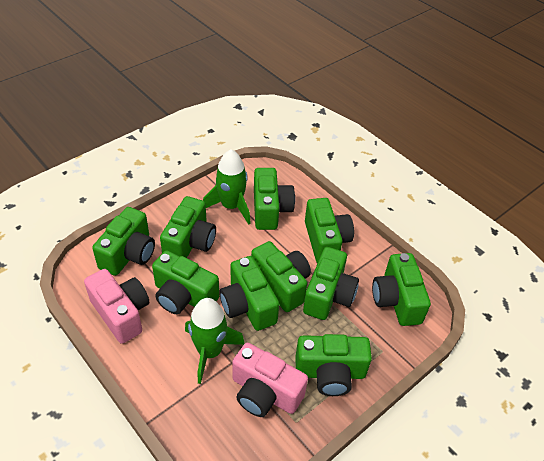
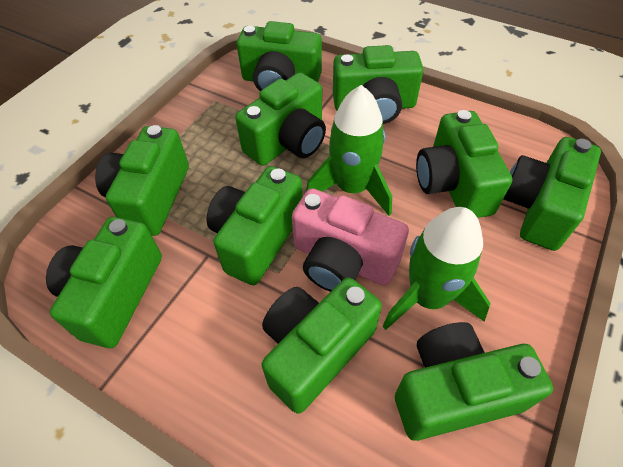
pink camera: 2 -> 1

